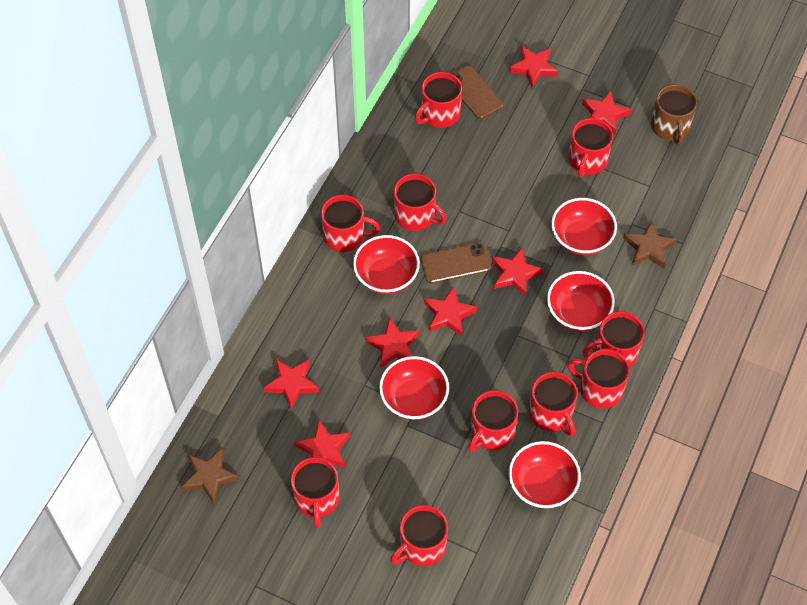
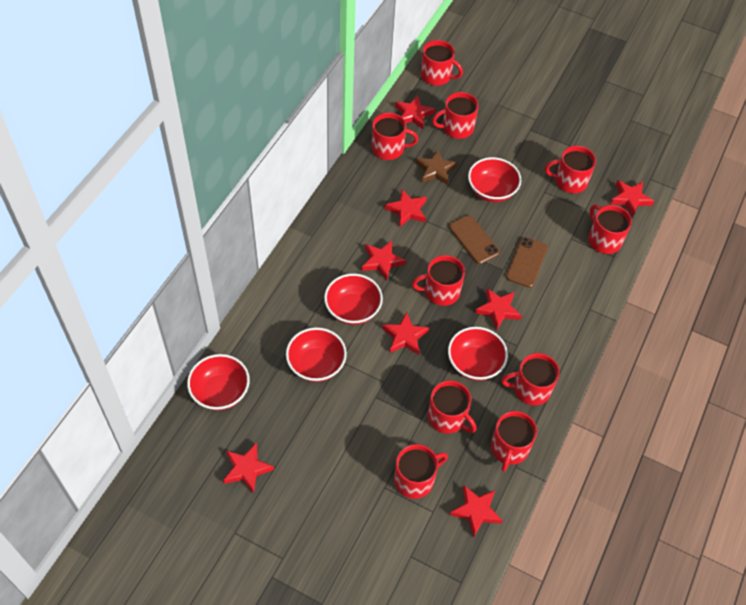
brown mug: 1 -> 0
brown star: 2 -> 1
red star: 7 -> 8

